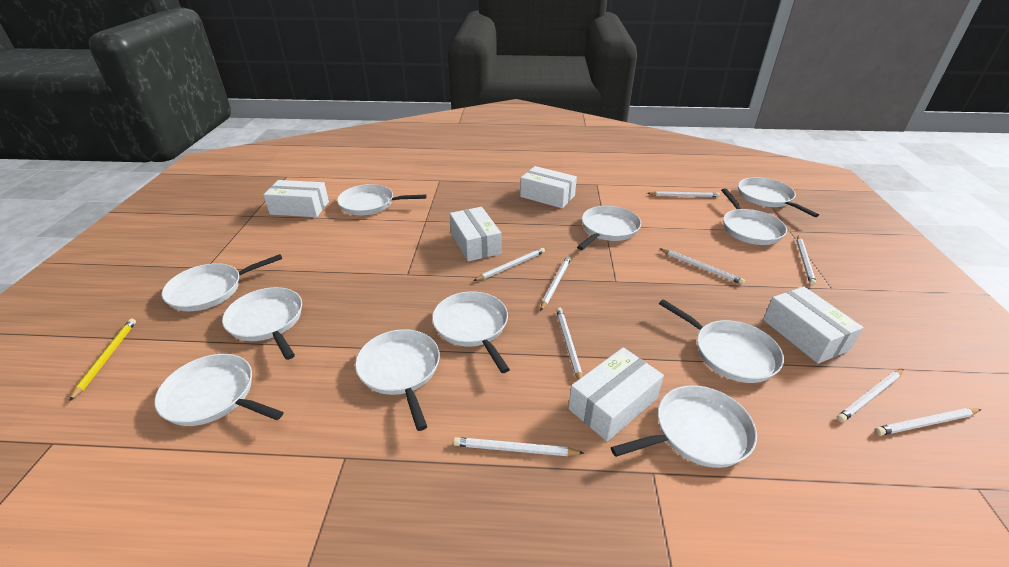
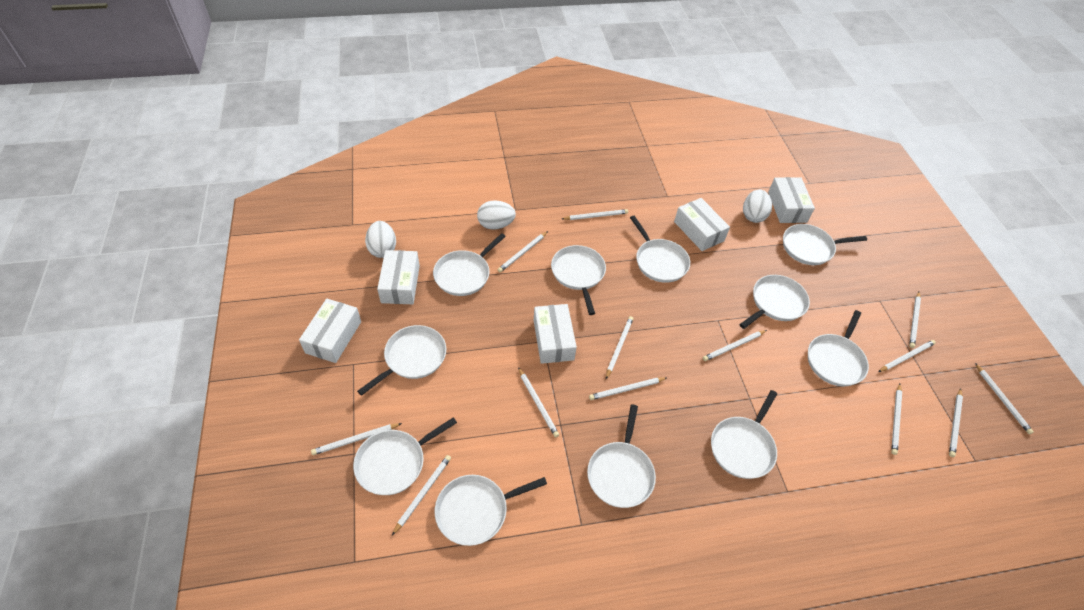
white egg: 0 -> 3
white pencil: 9 -> 13
yellow pencil: 1 -> 0

